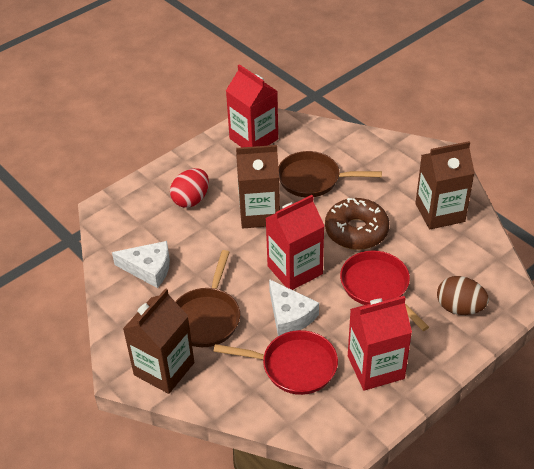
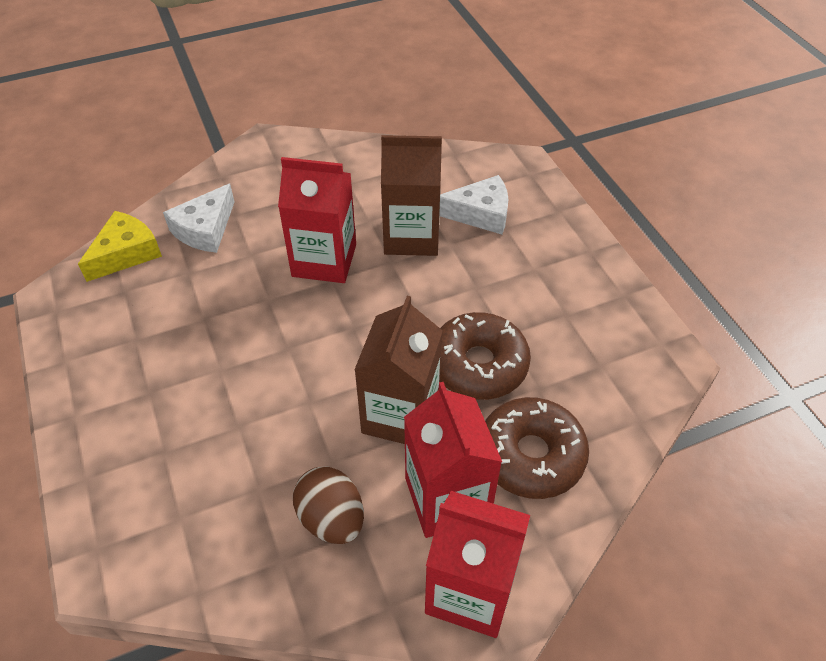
brown carton: 3 -> 2
brown donut: 1 -> 2
brown pan: 2 -> 0
red egg: 1 -> 0
red pan: 2 -> 0
yellow cheese: 0 -> 1

